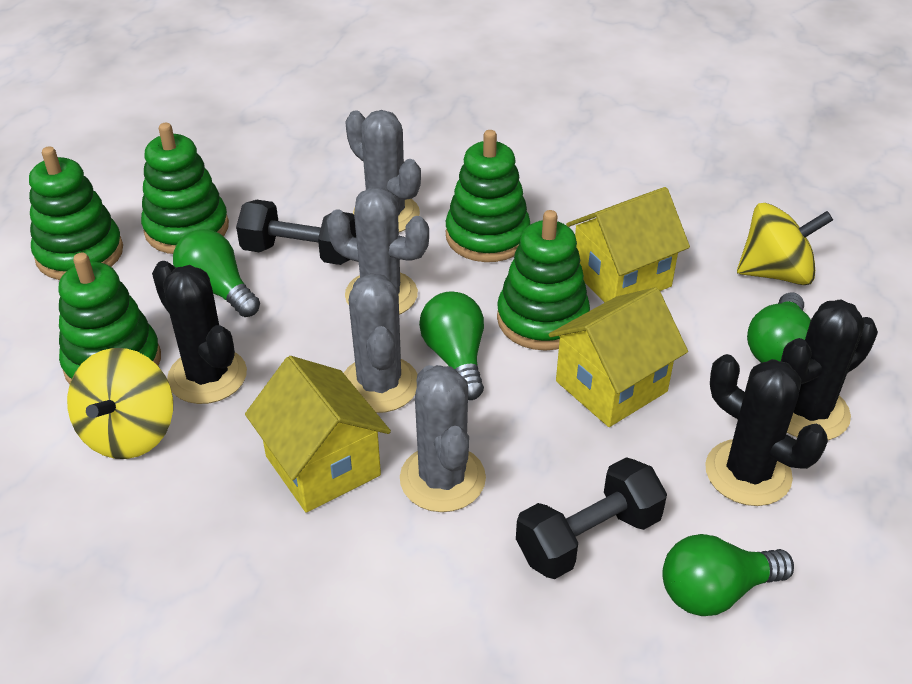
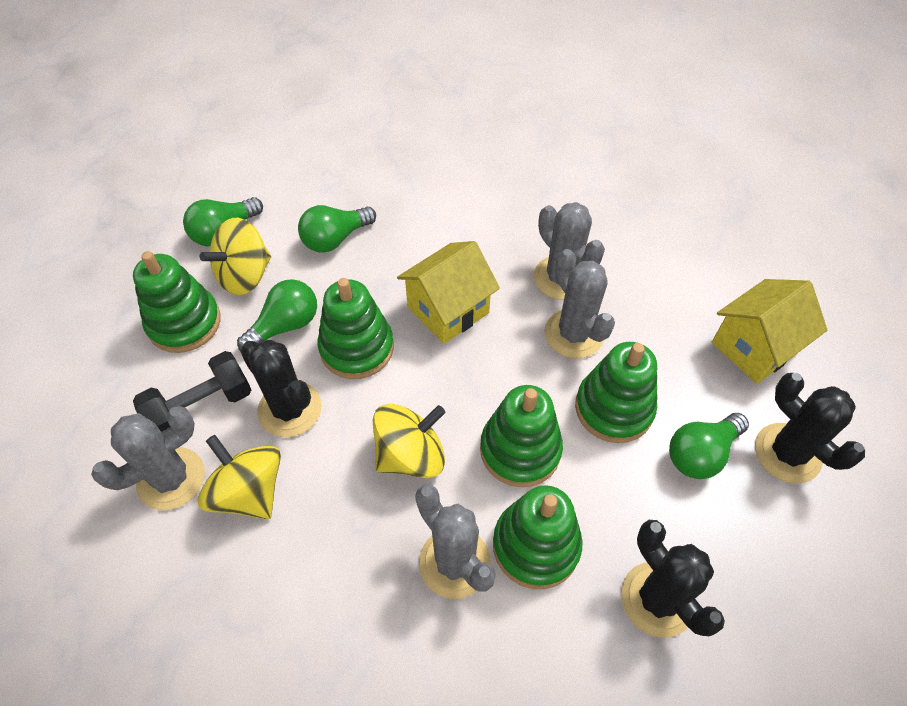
black dumbbell: 2 -> 1
yellow house: 3 -> 2
yellow spinning top: 2 -> 3

